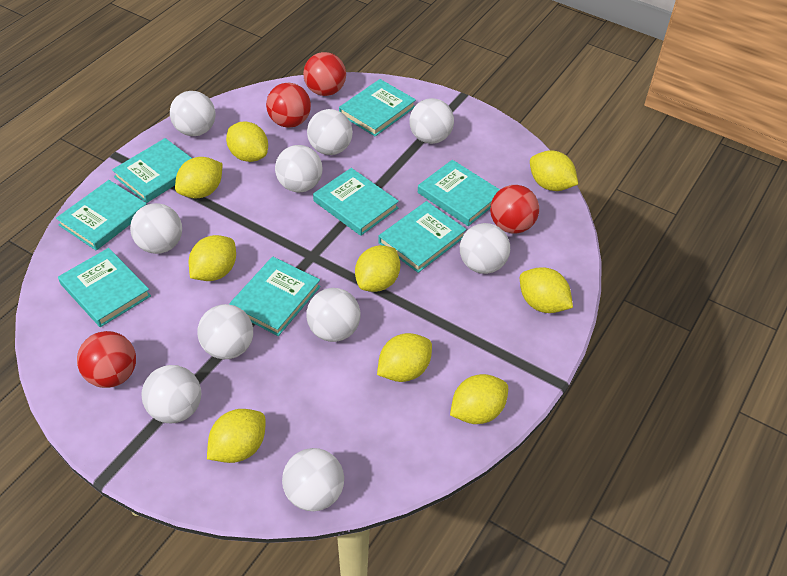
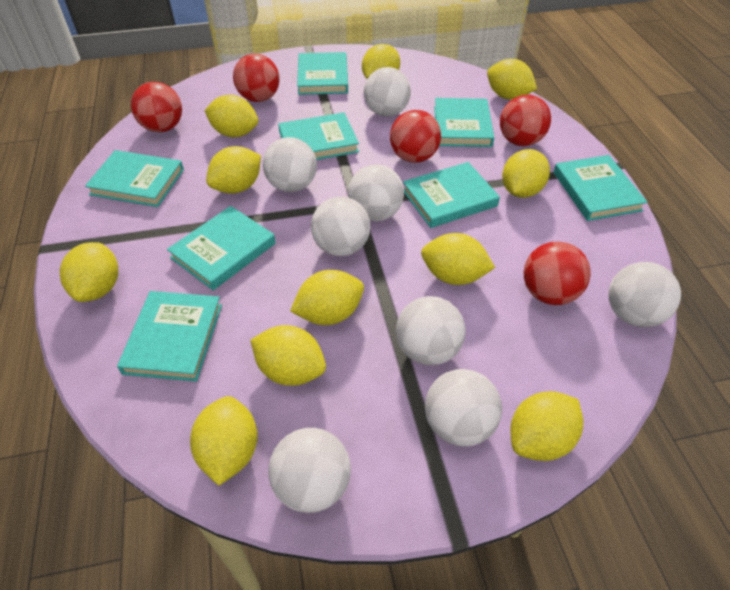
red ball: 4 -> 5
white ball: 10 -> 8
yellow lemon: 9 -> 11

